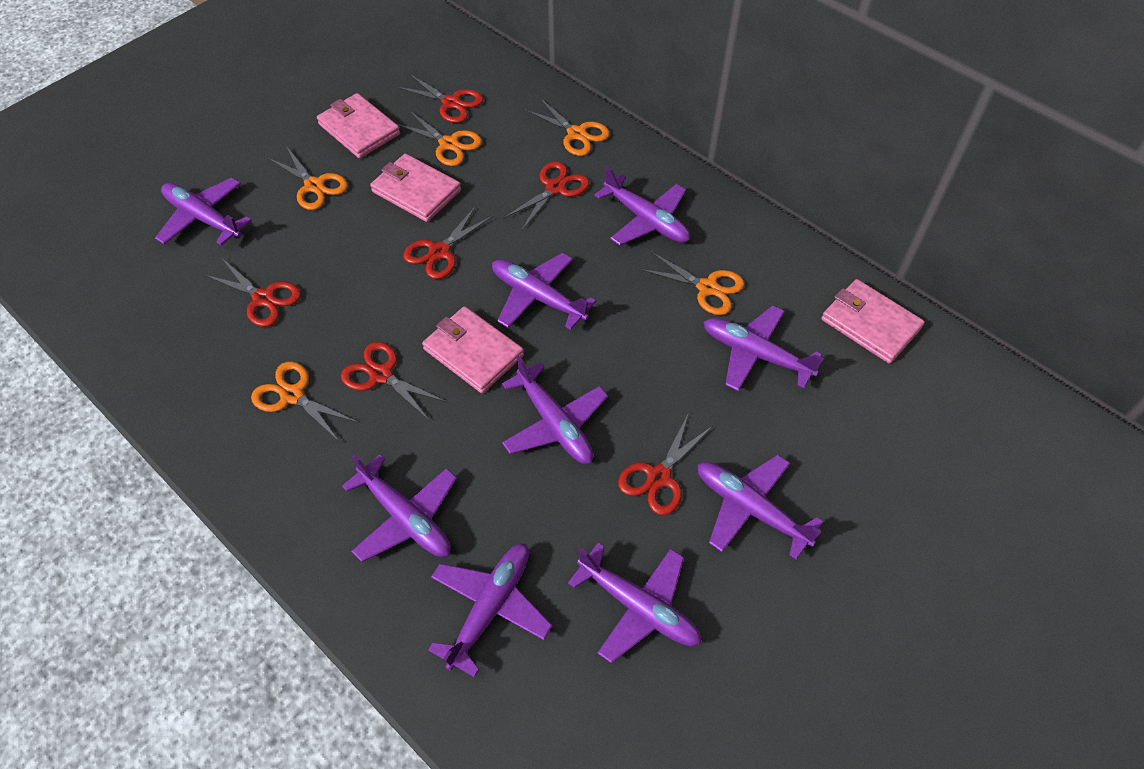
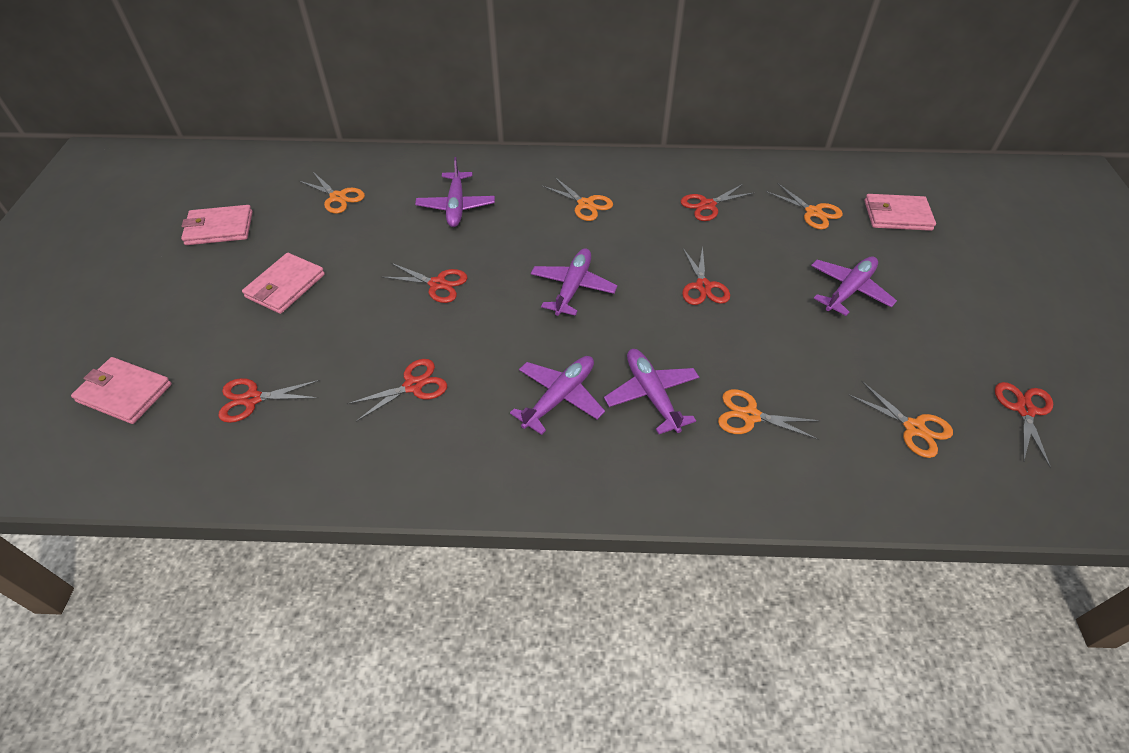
purple plane: 9 -> 5

